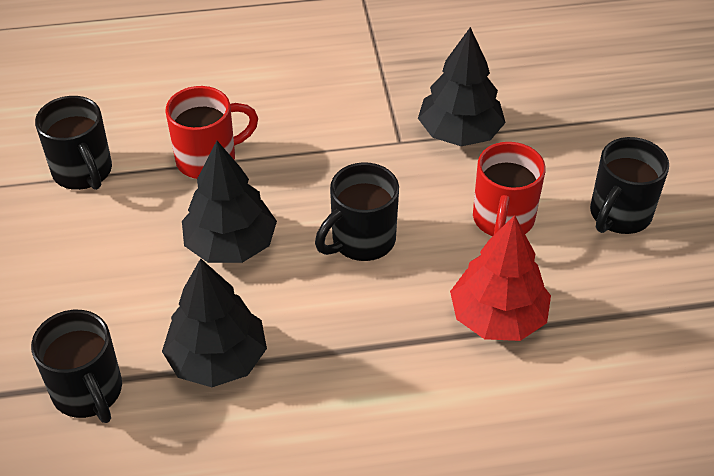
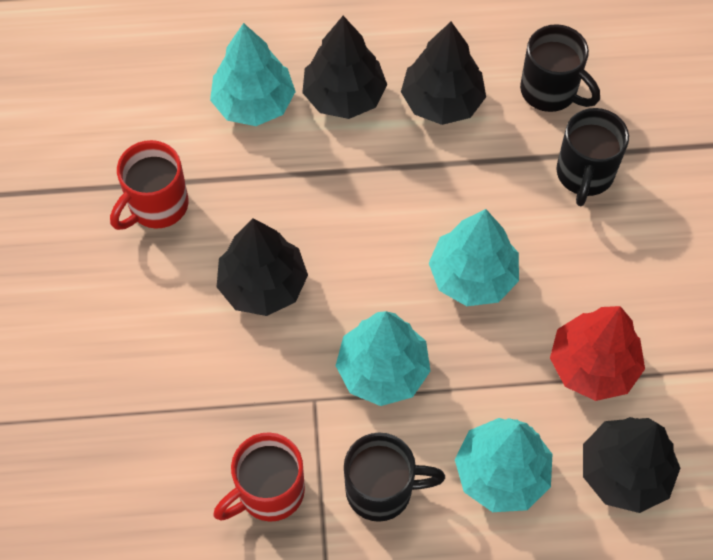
black mug: 4 -> 3
black tree: 3 -> 4
turquoise tree: 0 -> 4

